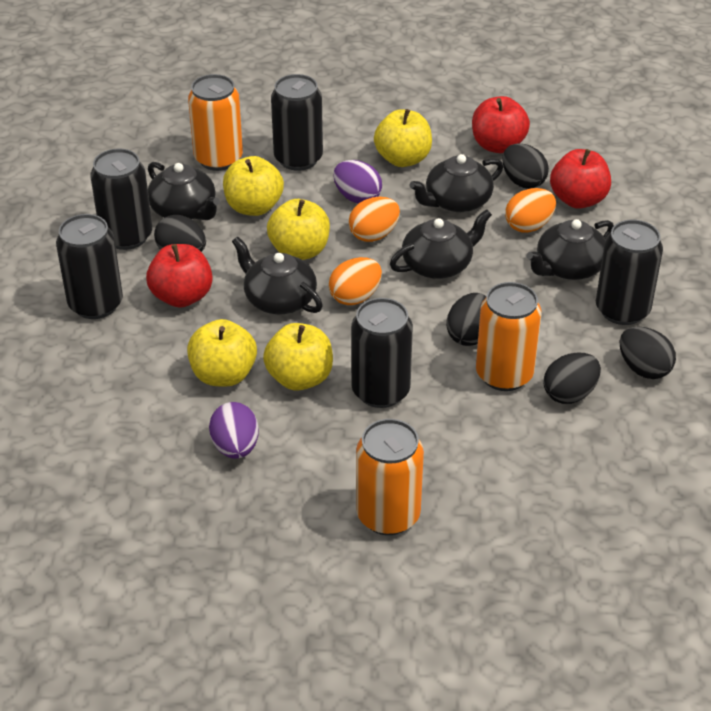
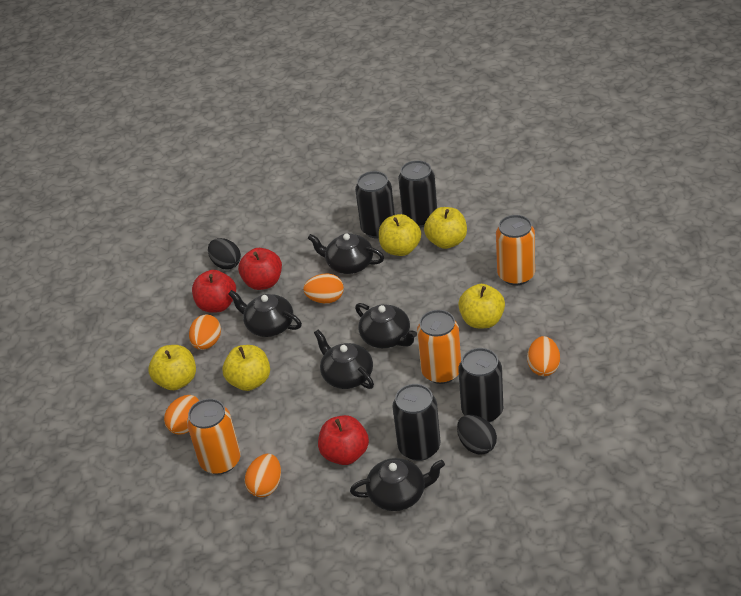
black can: 5 -> 4
black egg: 5 -> 2
orange egg: 3 -> 5
purple egg: 2 -> 0

